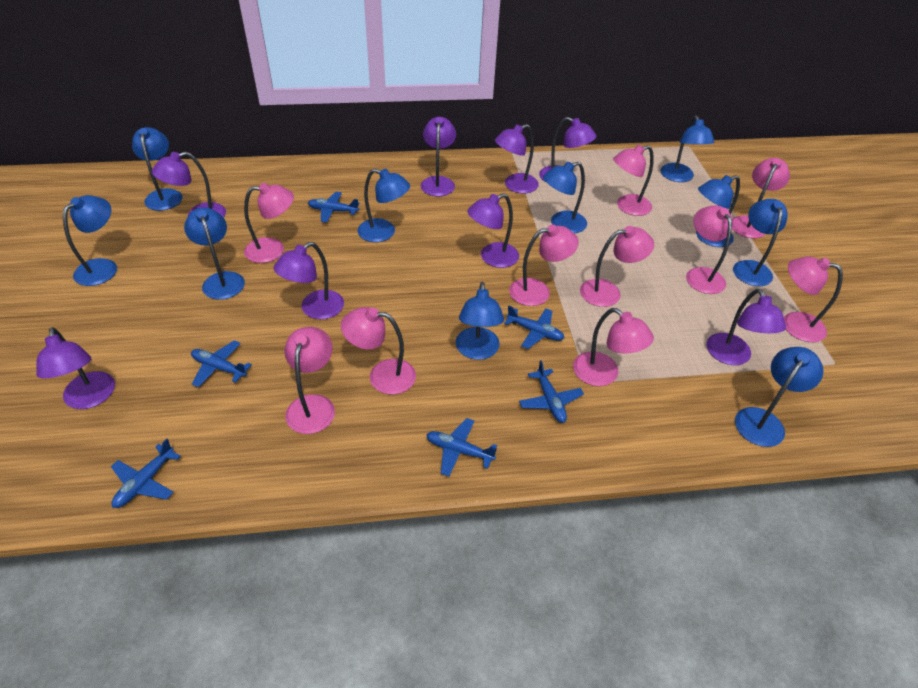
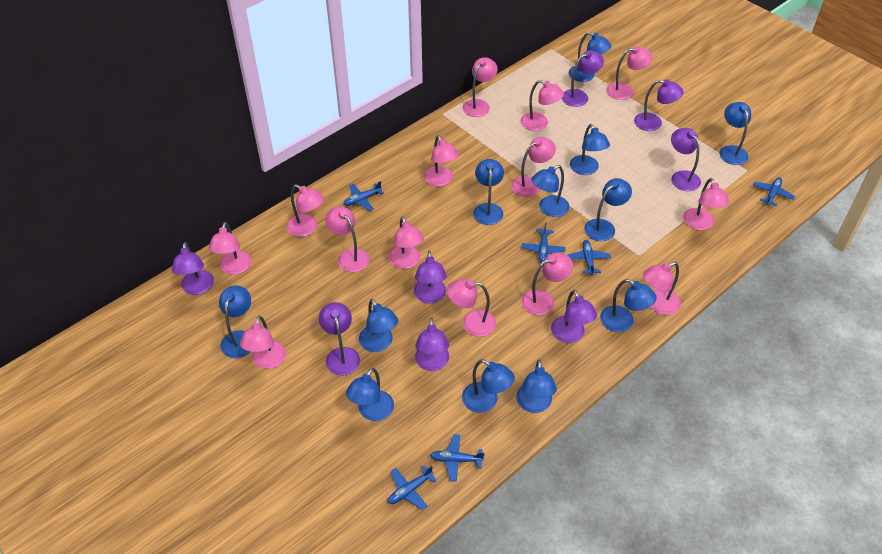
blue lamp: 10 -> 12
pink lamp: 10 -> 14

